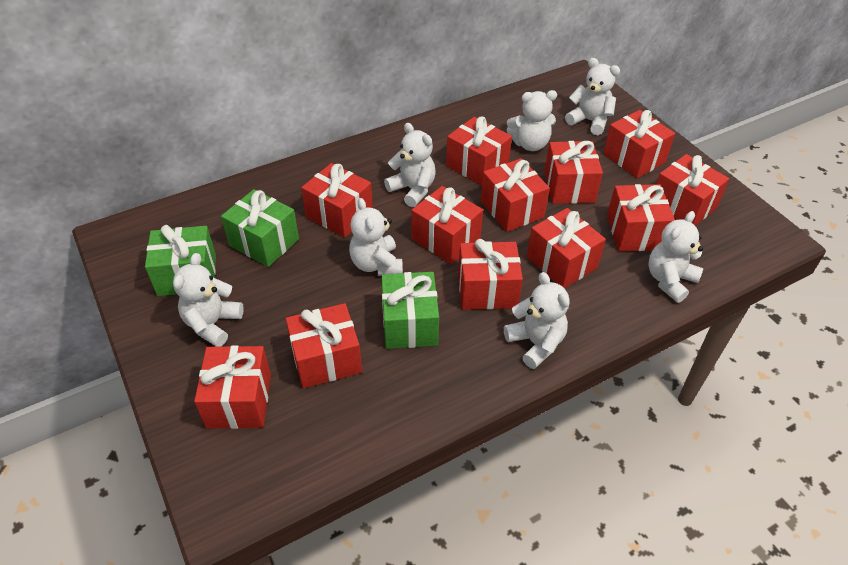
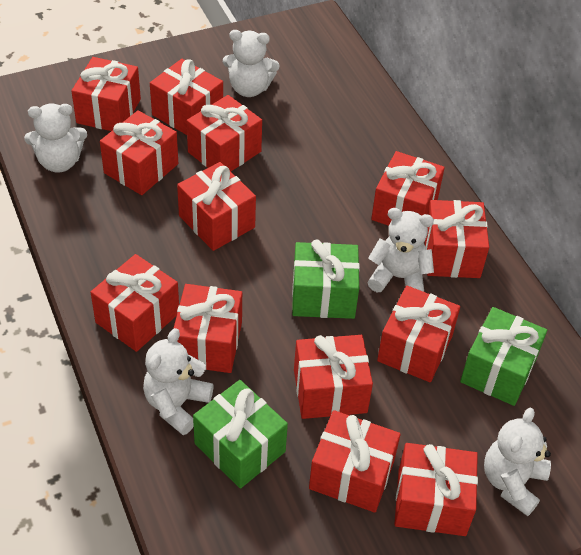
red gift: 12 -> 13
white teddy bear: 7 -> 5

